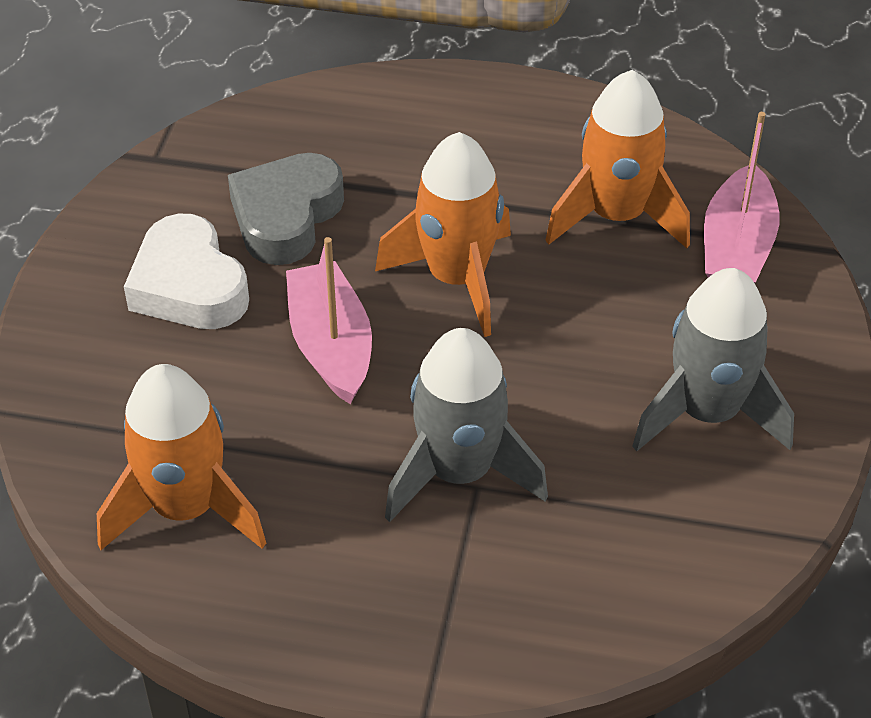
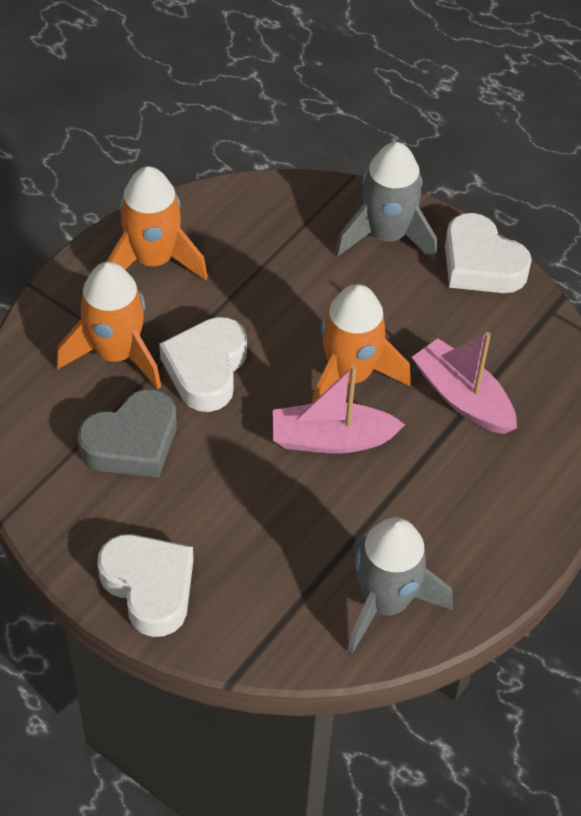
white heart: 1 -> 3

